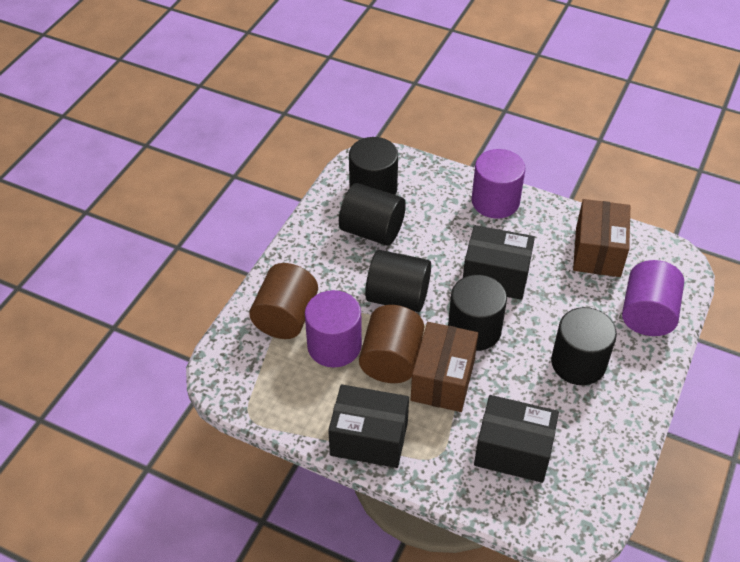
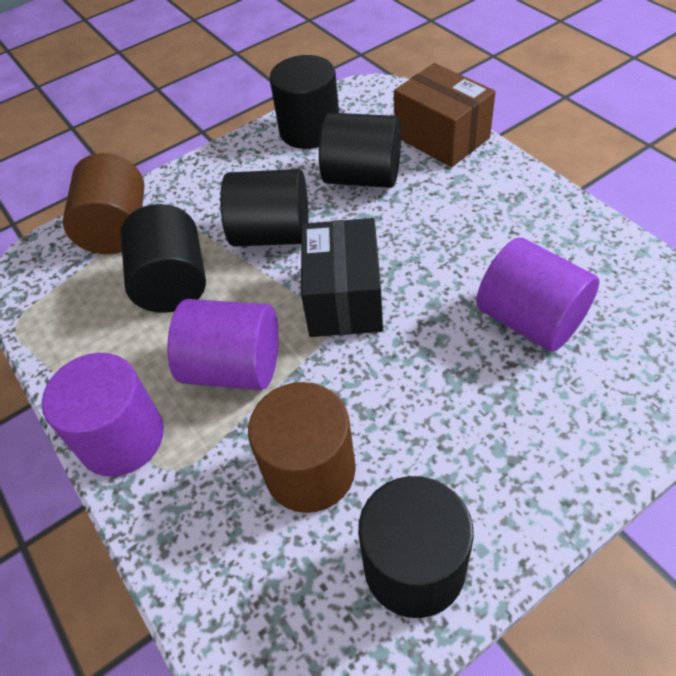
black box: 3 -> 1
brown box: 2 -> 1

